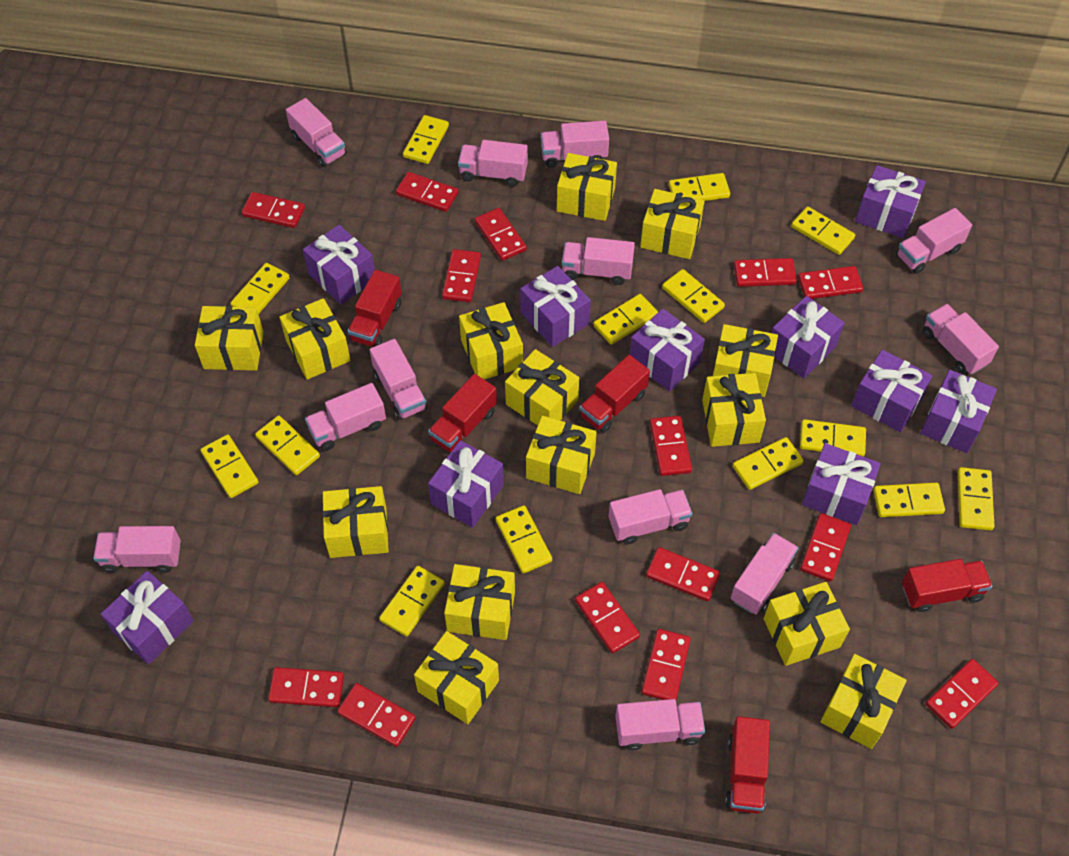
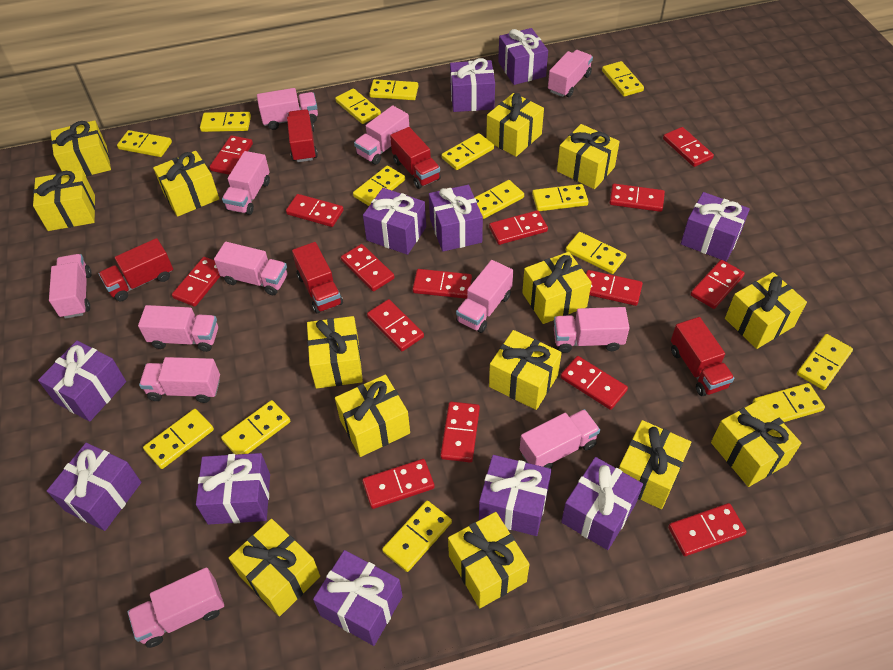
purple gift: 10 -> 11
red domino: 14 -> 15
yellow domino: 14 -> 15

